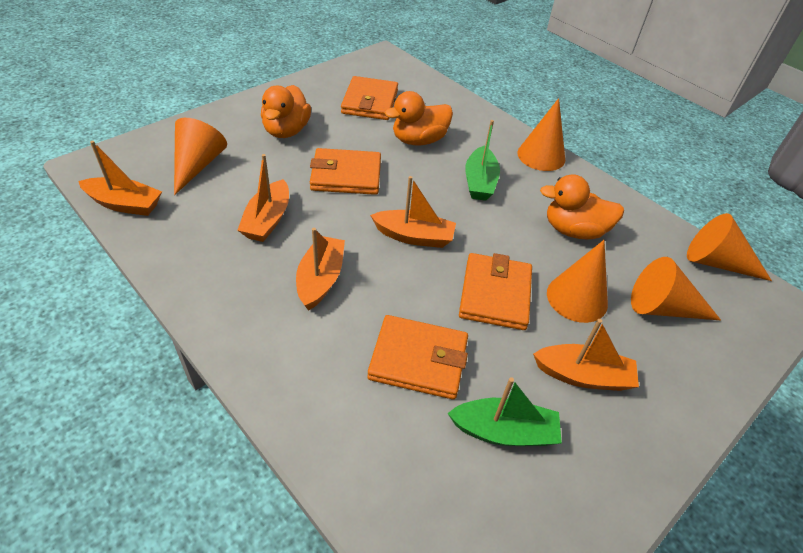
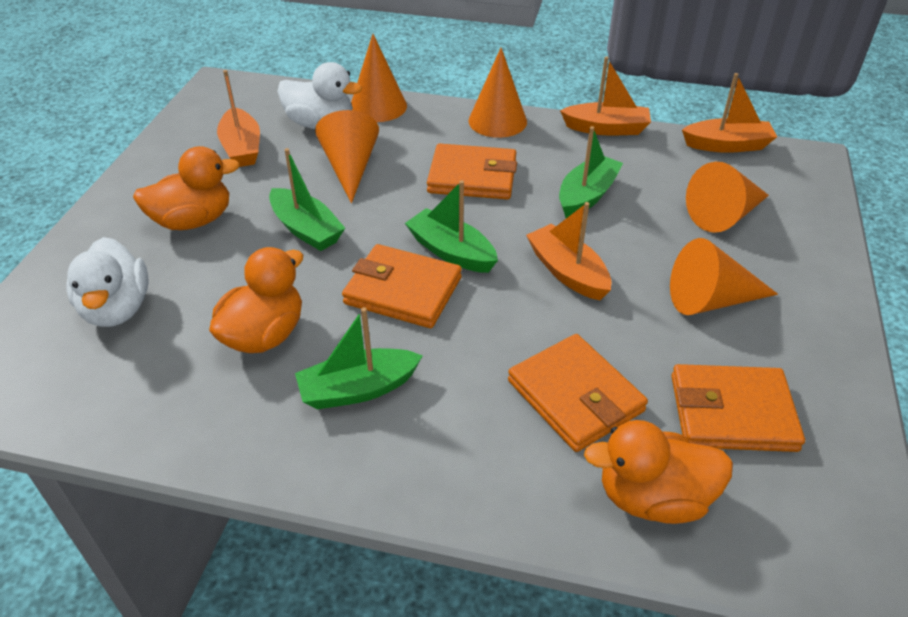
green boat: 2 -> 4
orange boat: 5 -> 4
white duck: 0 -> 2

